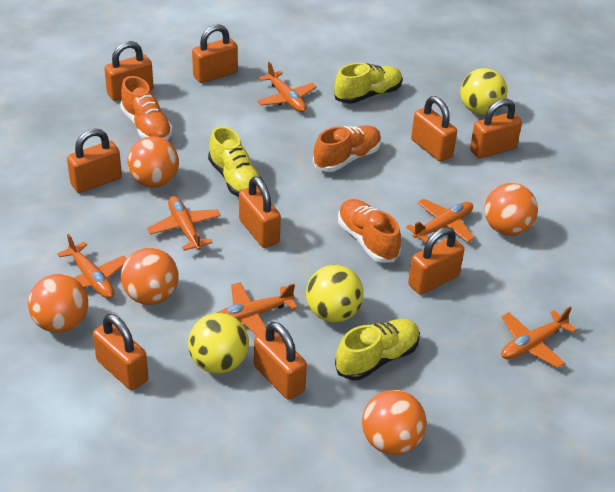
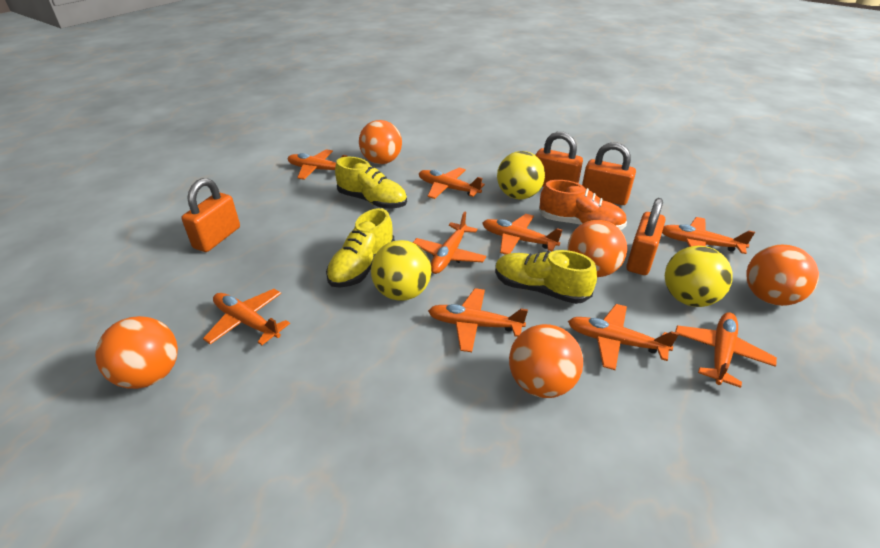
orange padlock: 9 -> 4
orange plane: 6 -> 9
orange shoe: 3 -> 1

